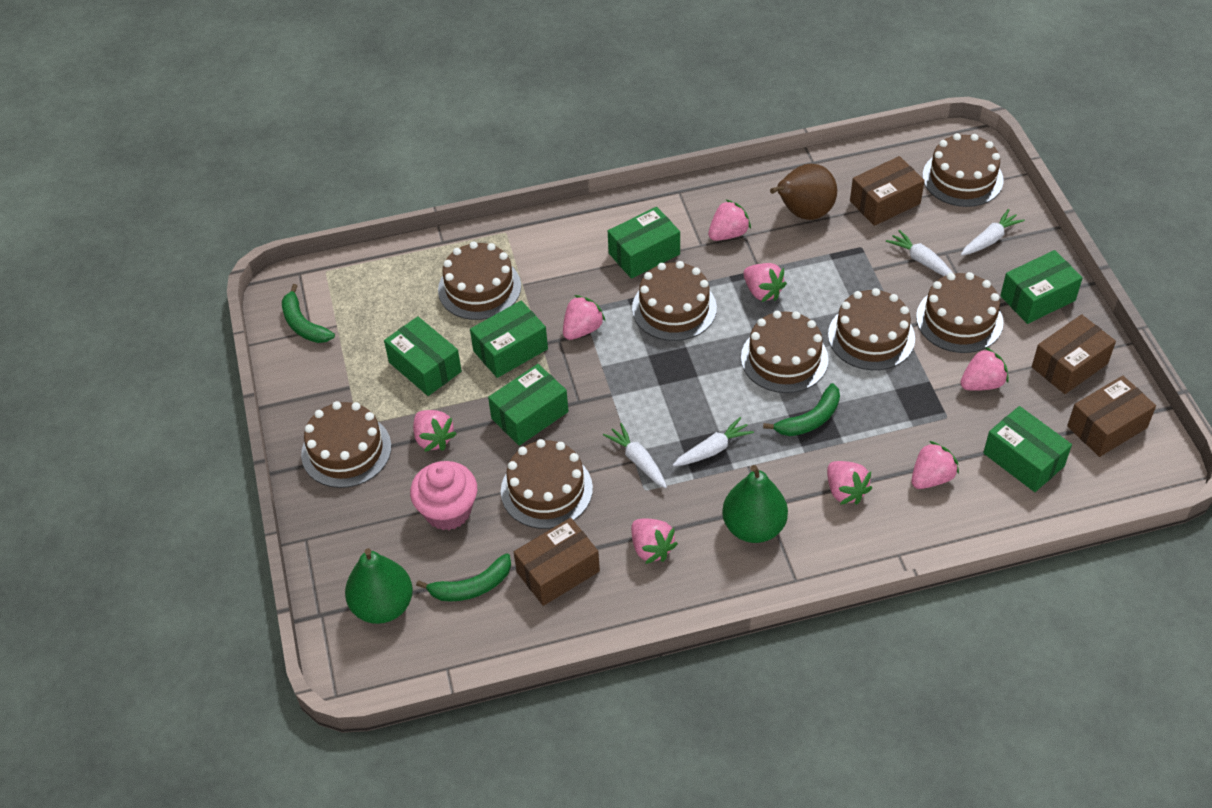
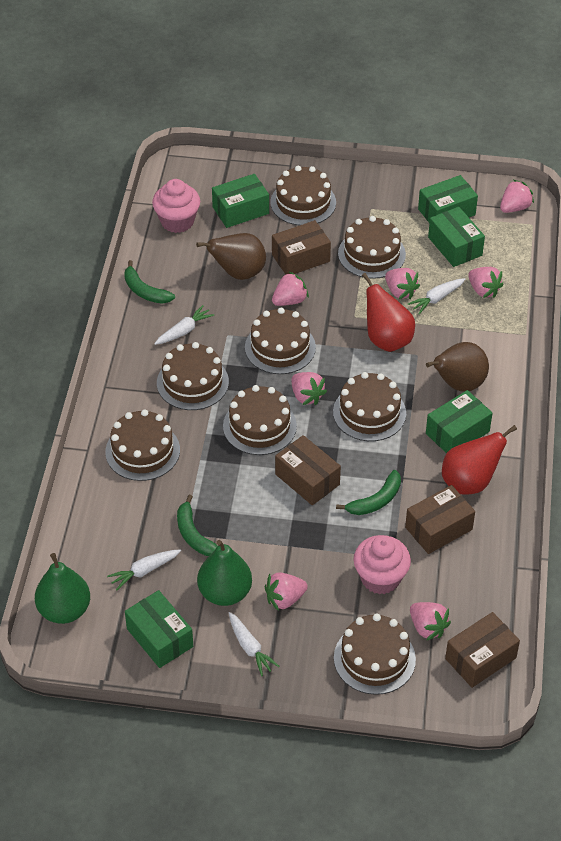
brown pear: 1 -> 2
green box: 6 -> 5
pink cupcake: 1 -> 2
pink strawberry: 8 -> 7
red pear: 0 -> 2

